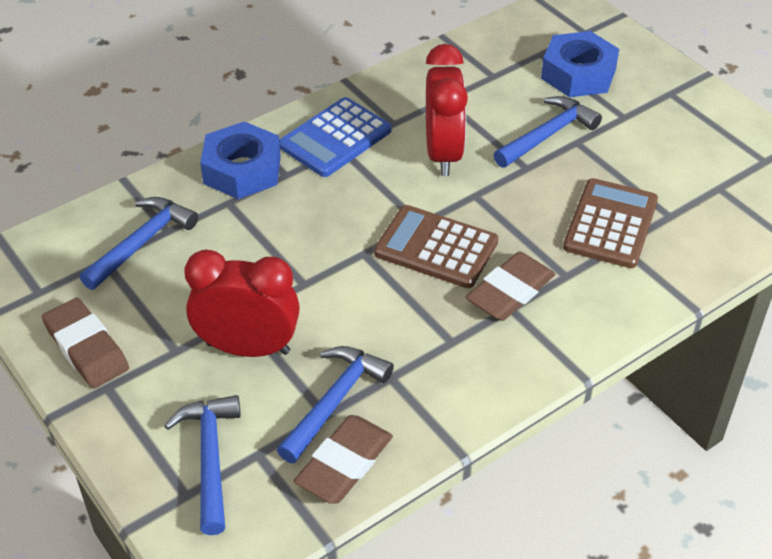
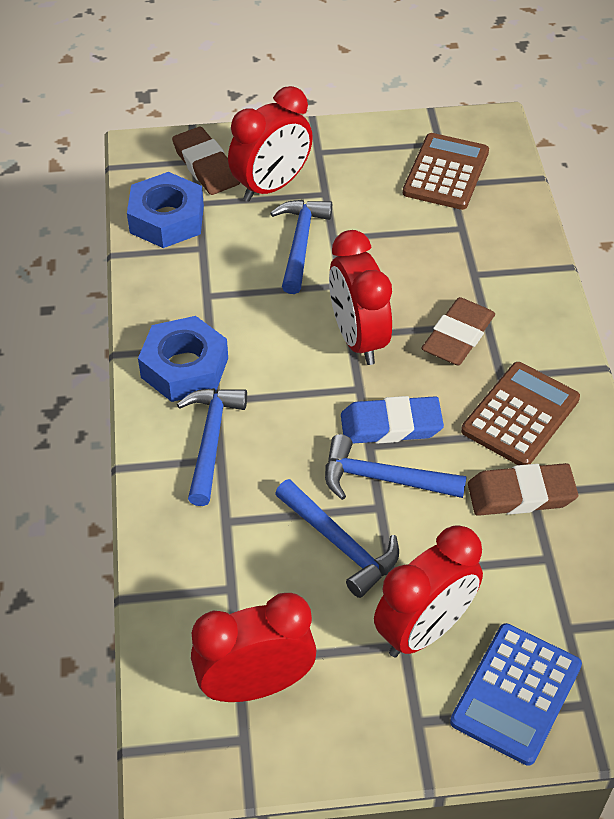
blue eraser: 0 -> 1
red clock: 2 -> 4

